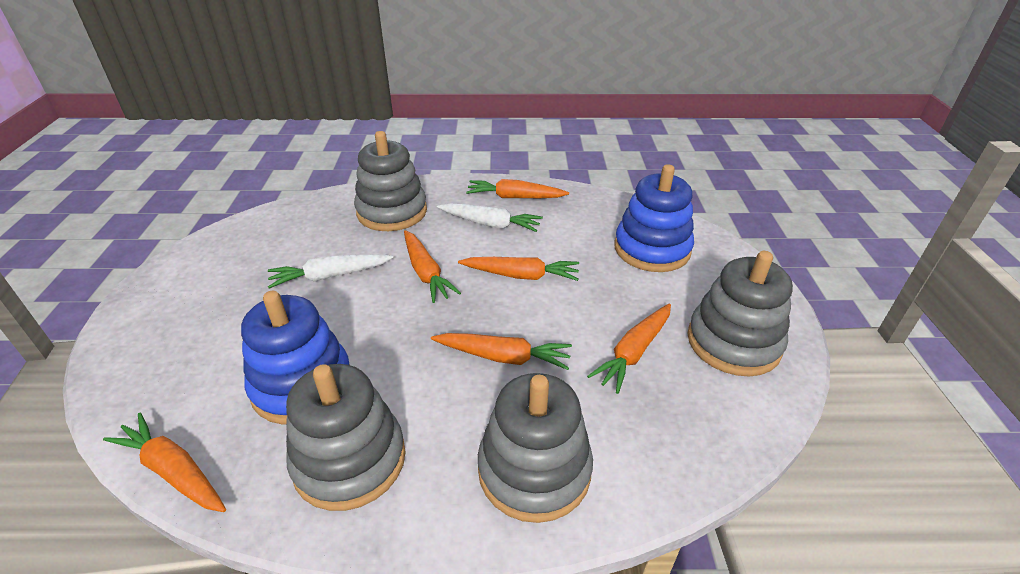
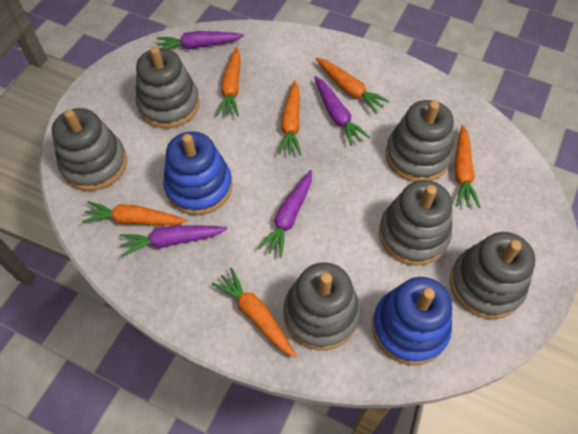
grey stacking toy: 4 -> 6
purple carrot: 0 -> 4
white carrot: 2 -> 0

